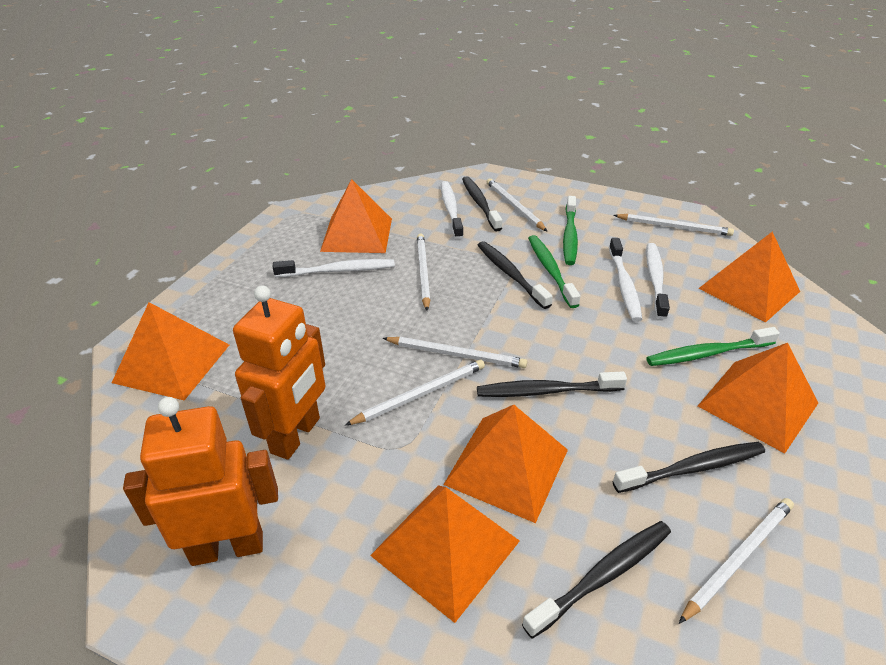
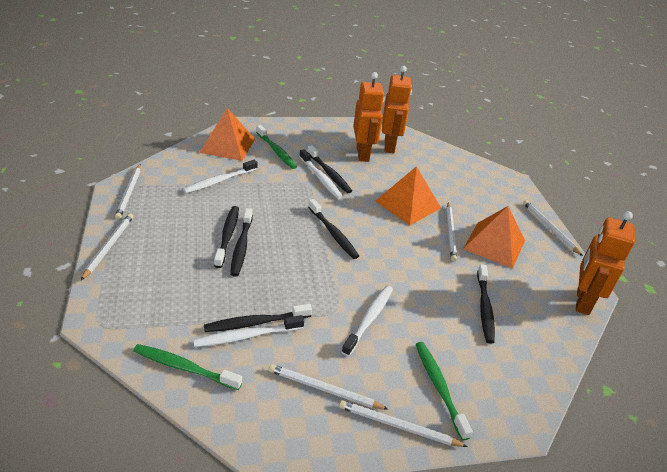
black toothbrush: 5 -> 6
orange pyramid: 6 -> 3
orange robot: 2 -> 3

